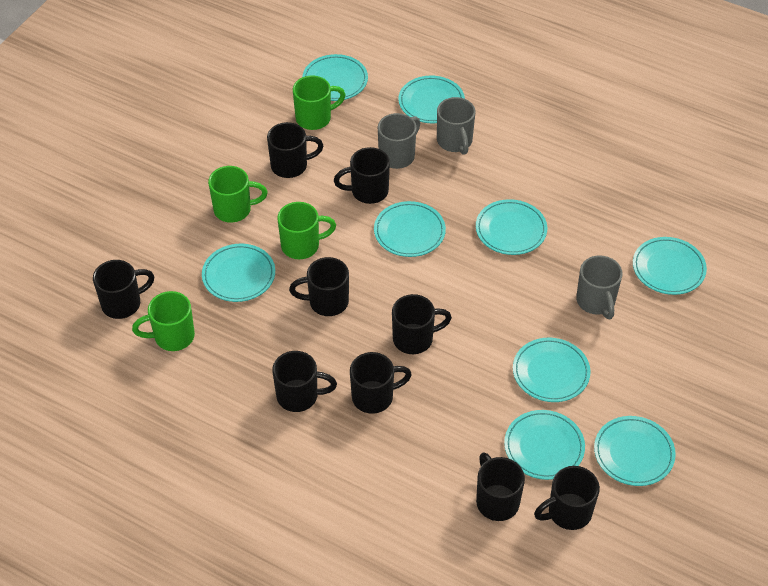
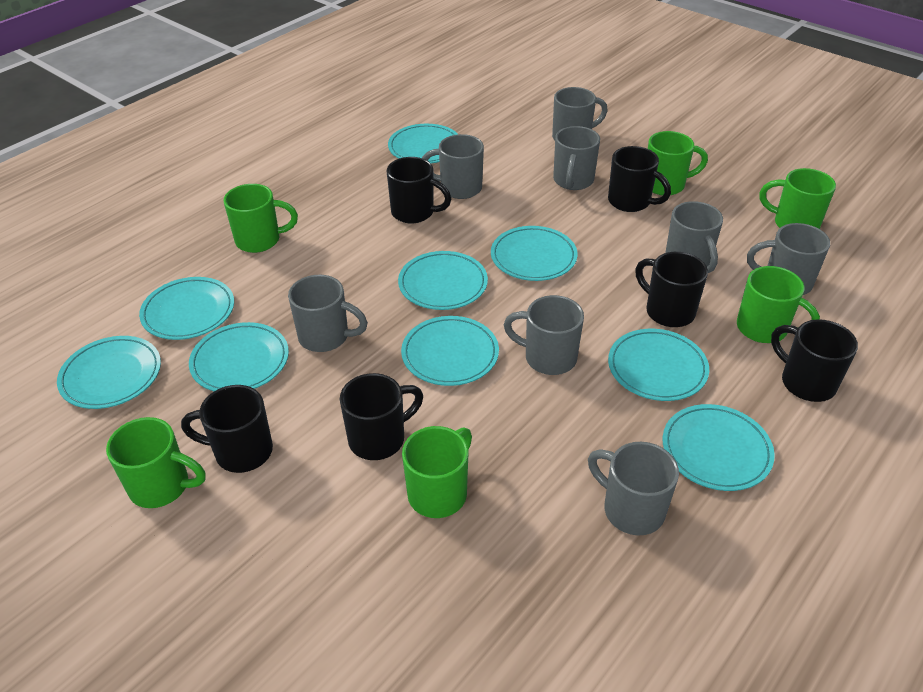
black mug: 9 -> 6
green mug: 4 -> 6
grey mug: 3 -> 8

